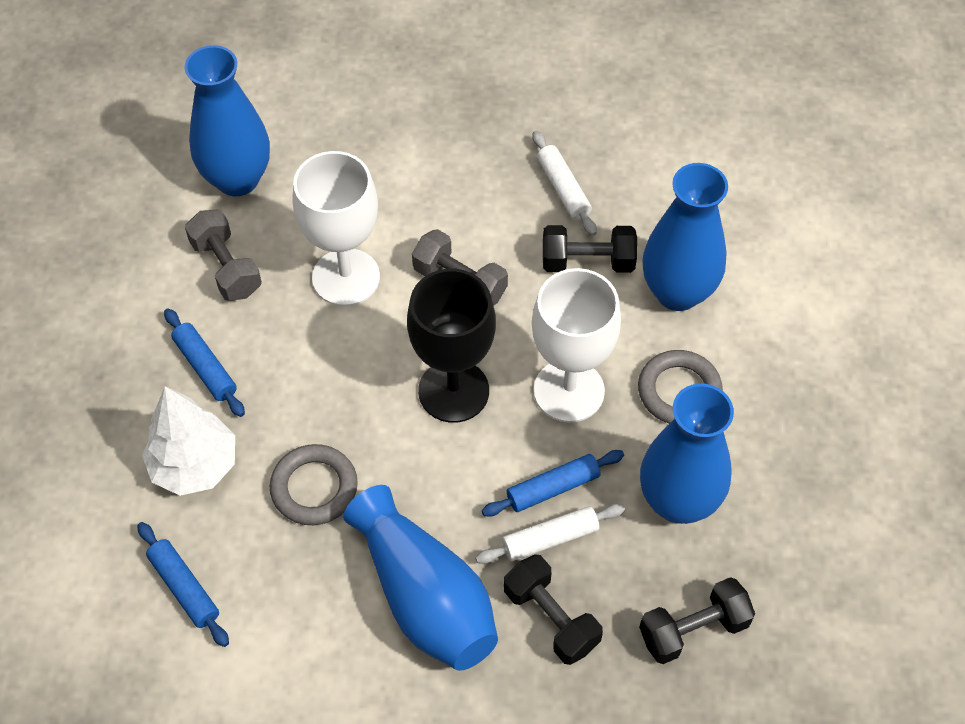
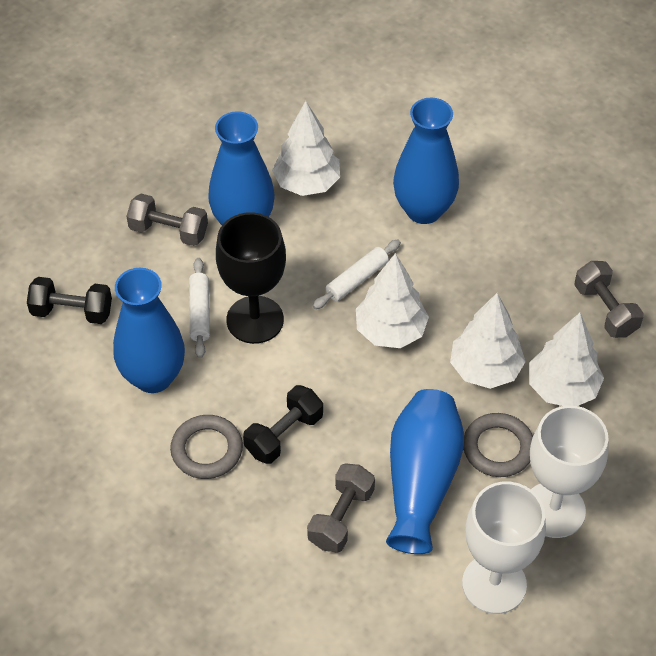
black dumbbell: 3 -> 2
blue rolling pin: 3 -> 0
grey dumbbell: 2 -> 3
white tree: 1 -> 4

